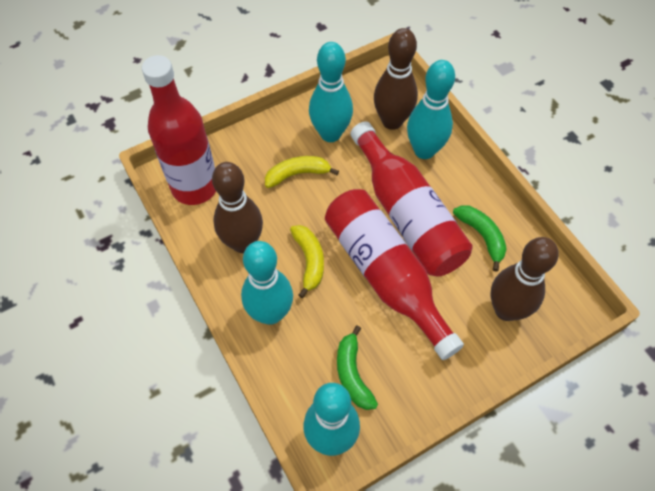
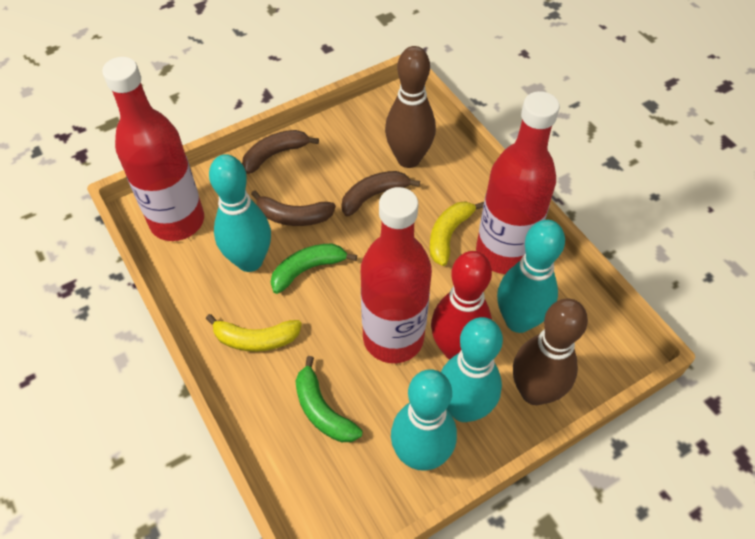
brown banana: 0 -> 3
brown bowling pin: 3 -> 2
red bowling pin: 0 -> 1

